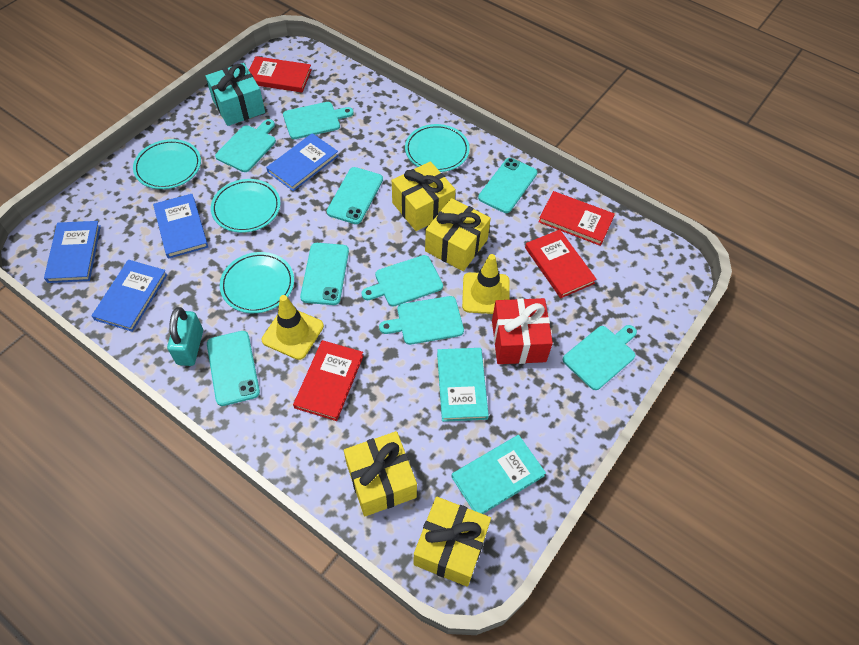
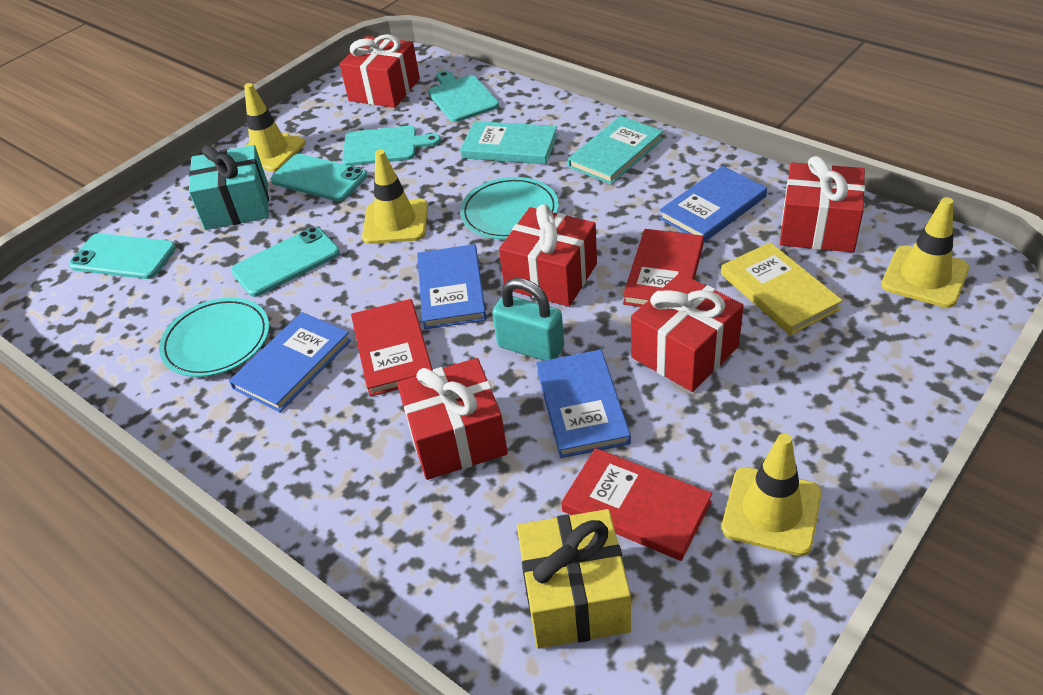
red book: 4 -> 3
red gift: 1 -> 5
turquoise cutting board: 5 -> 2
turquoise phone: 4 -> 3
turquoise plate: 4 -> 2
yellow book: 0 -> 1
yellow gift: 4 -> 1
yellow traffic cone: 2 -> 4

